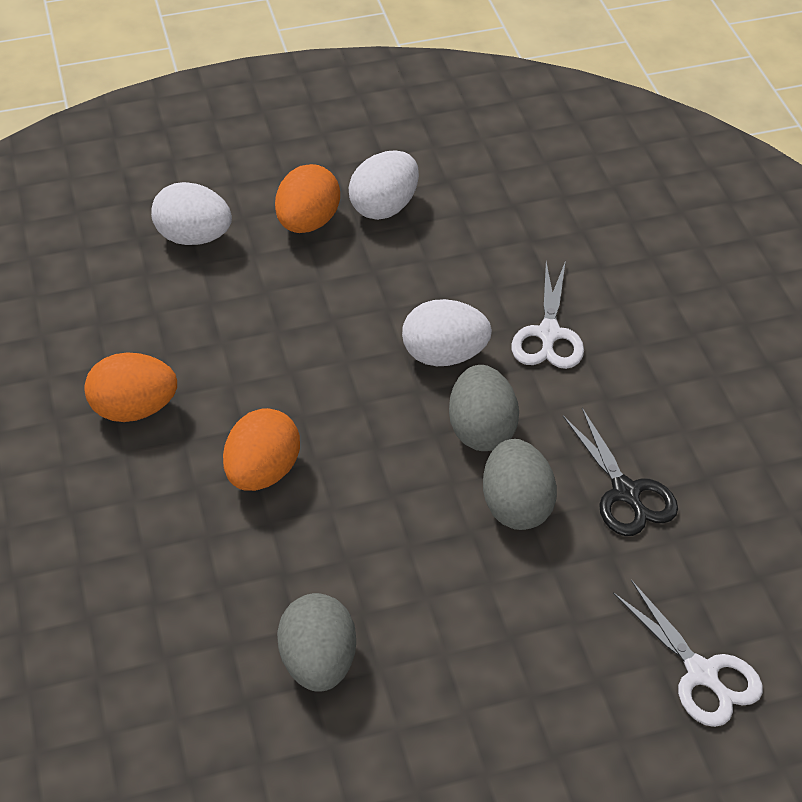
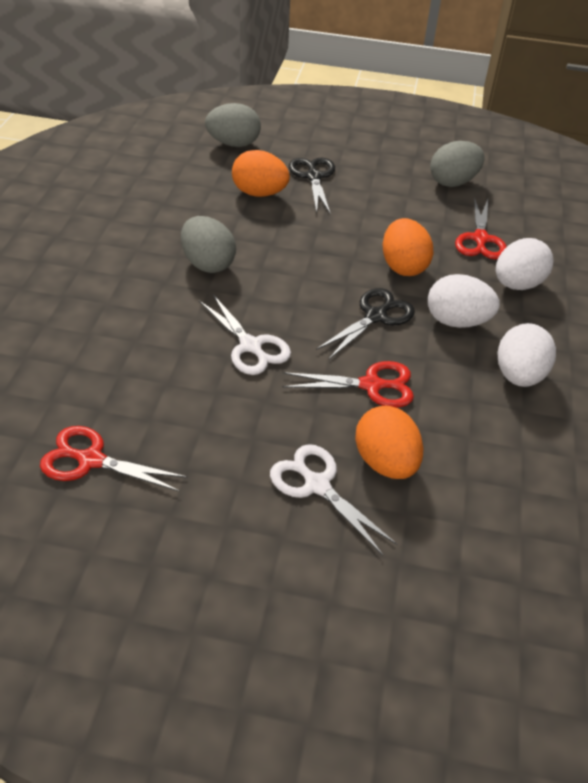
black scissors: 1 -> 2
red scissors: 0 -> 3

